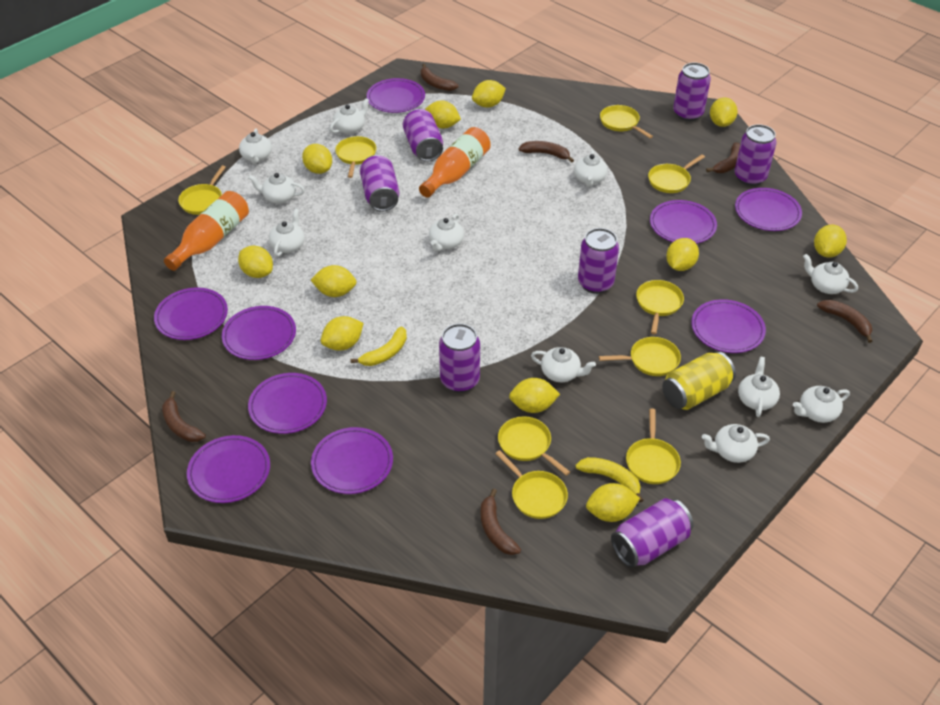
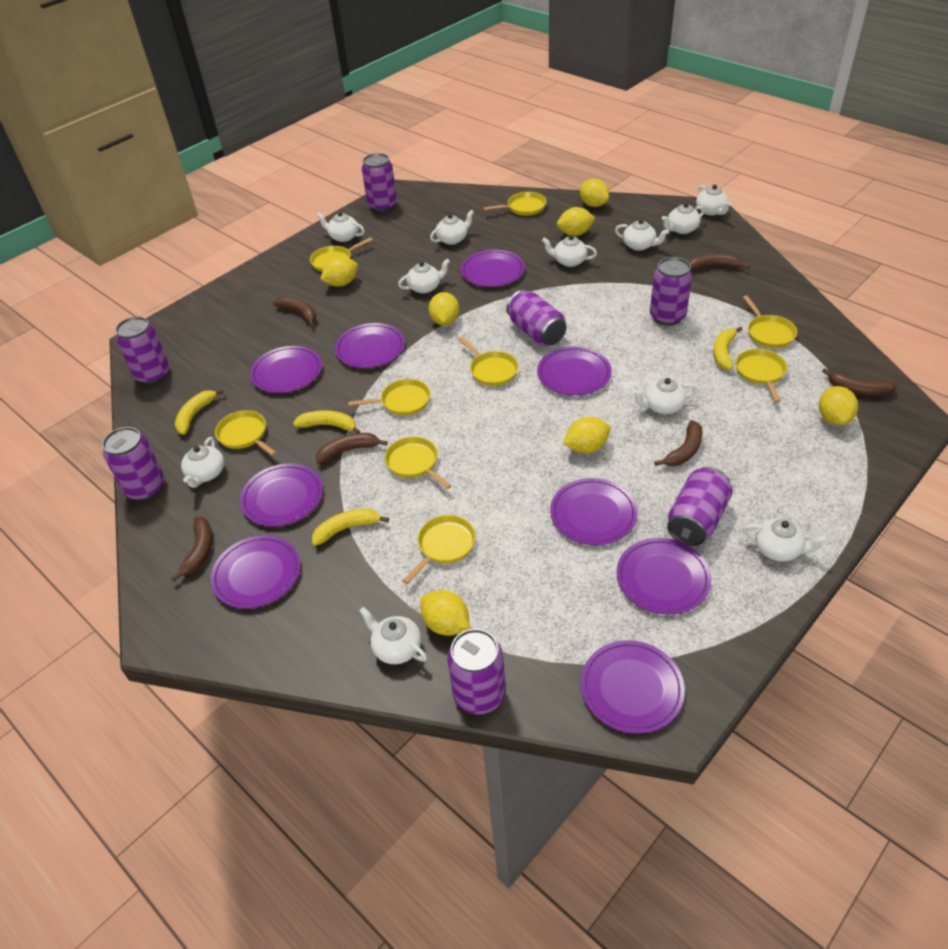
orange bottle: 2 -> 0
yellow banana: 2 -> 4
yellow can: 1 -> 0
yellow lemon: 11 -> 7

